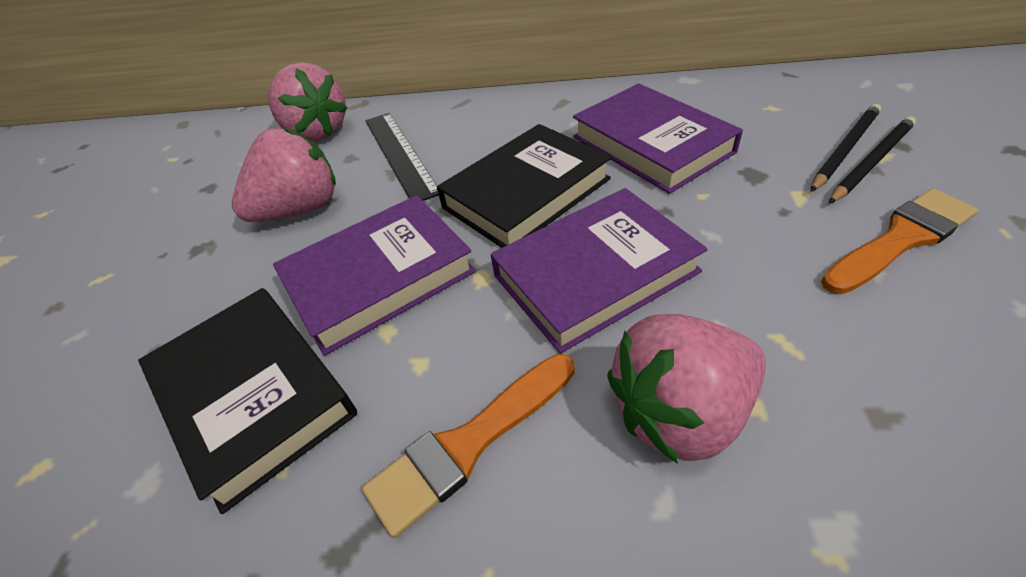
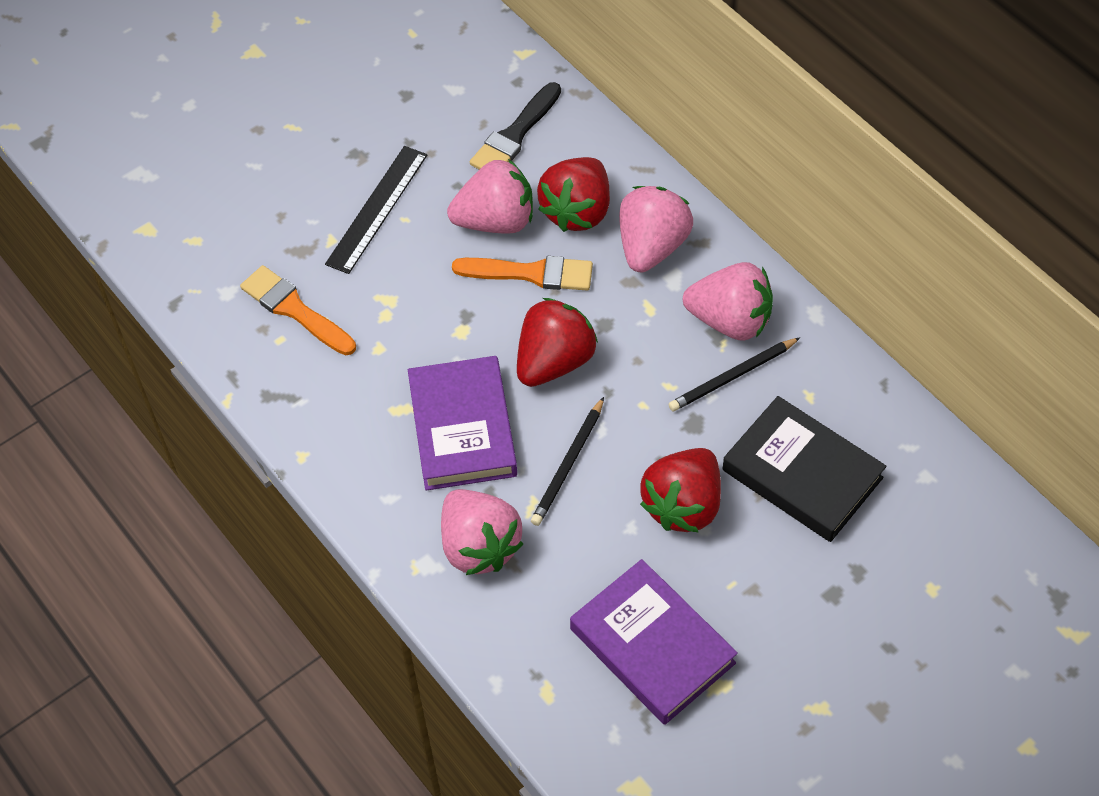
black book: 2 -> 1
black brush: 0 -> 1
pink strawberry: 3 -> 4
purple book: 3 -> 2
red strawberry: 0 -> 3

